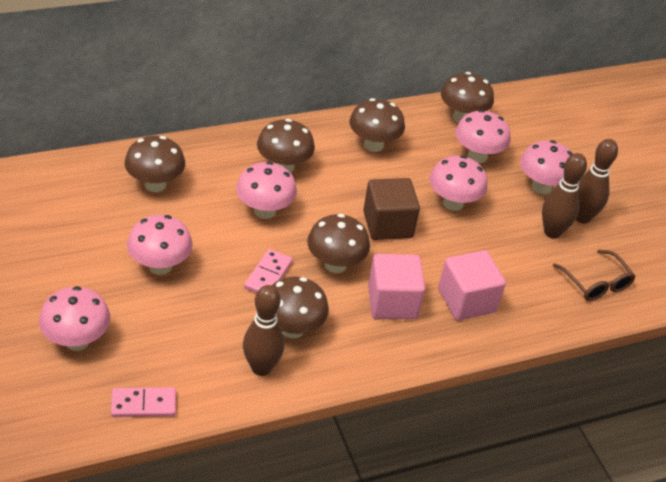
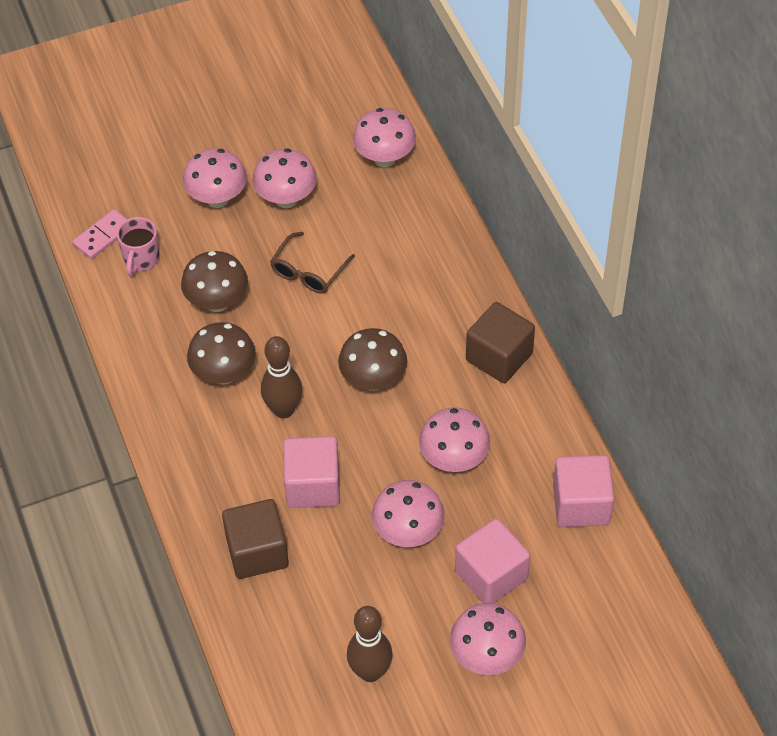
brown bowling pin: 3 -> 2
brown cube: 1 -> 2
brown mushroom: 6 -> 3
pink cube: 2 -> 3
pink domino: 2 -> 1
pink mug: 0 -> 1

